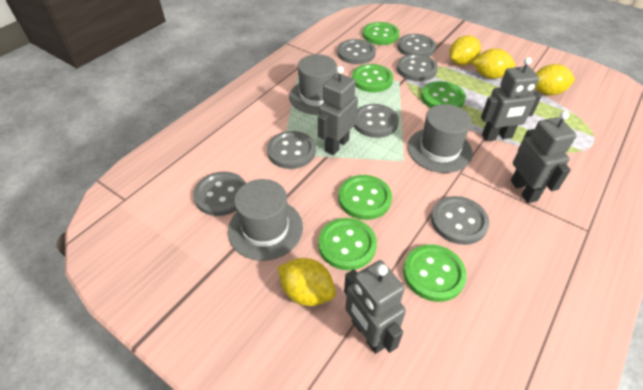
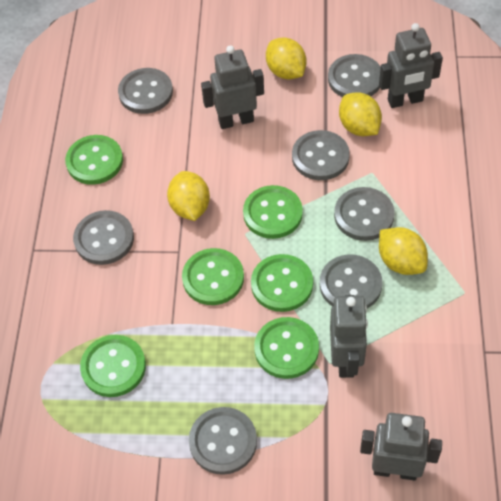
grey hat: 3 -> 0

